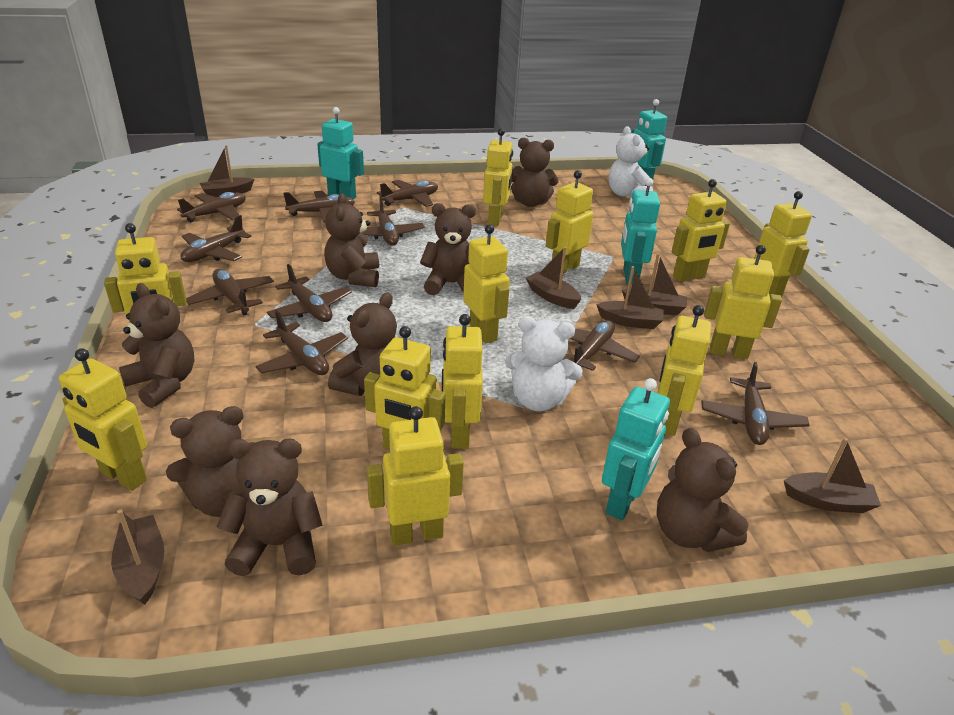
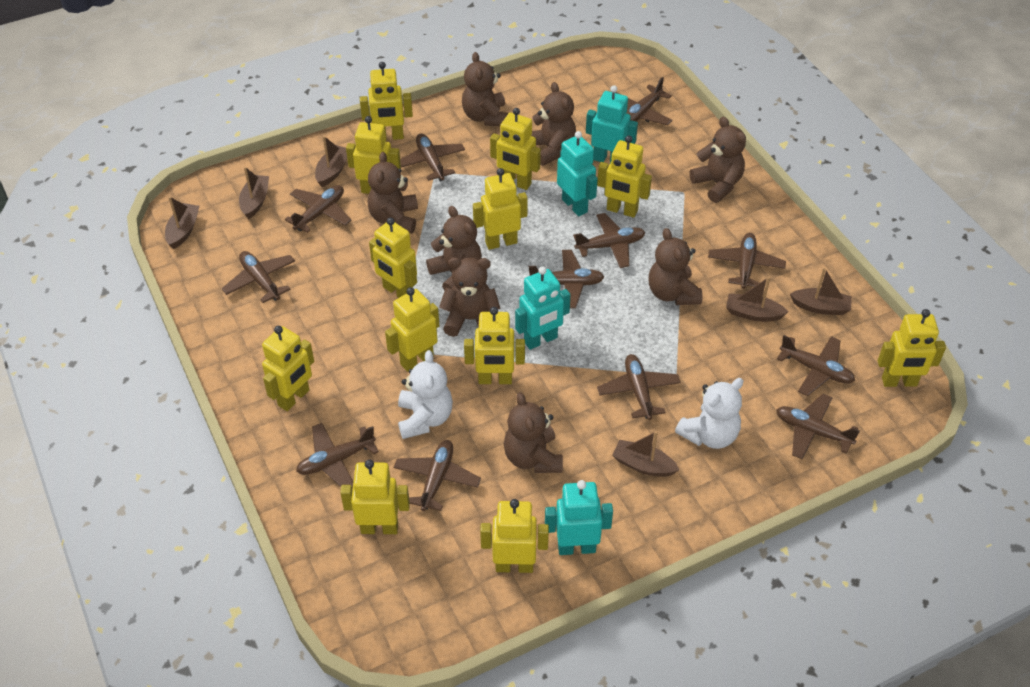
brown plane: 10 -> 12

